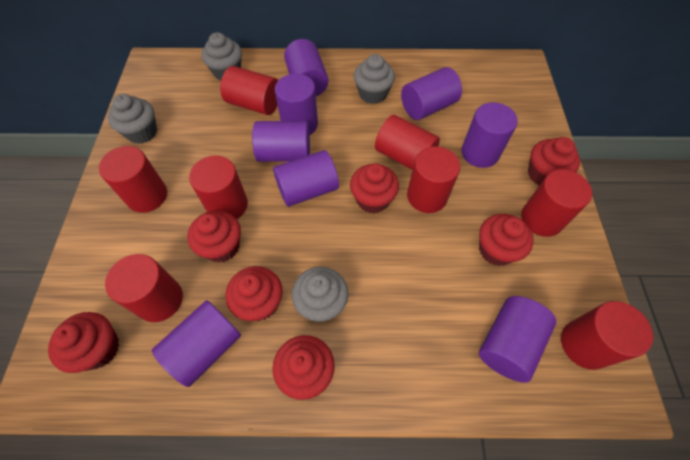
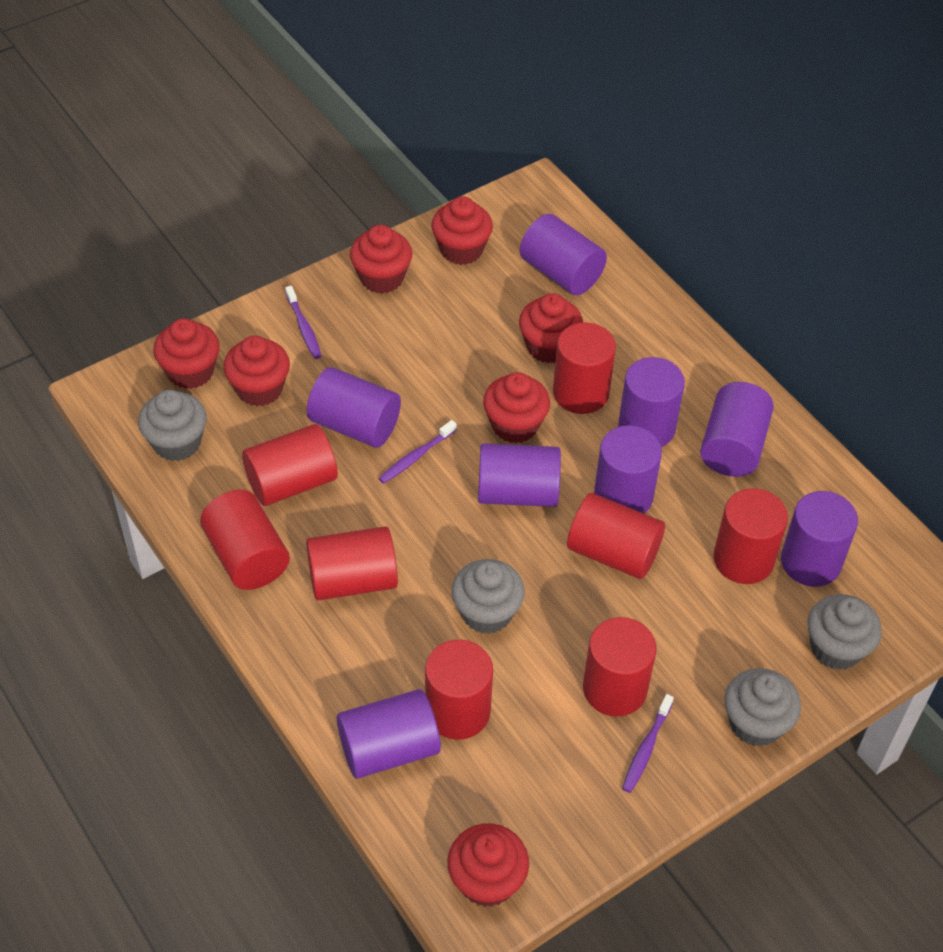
purple toothbrush: 0 -> 3

